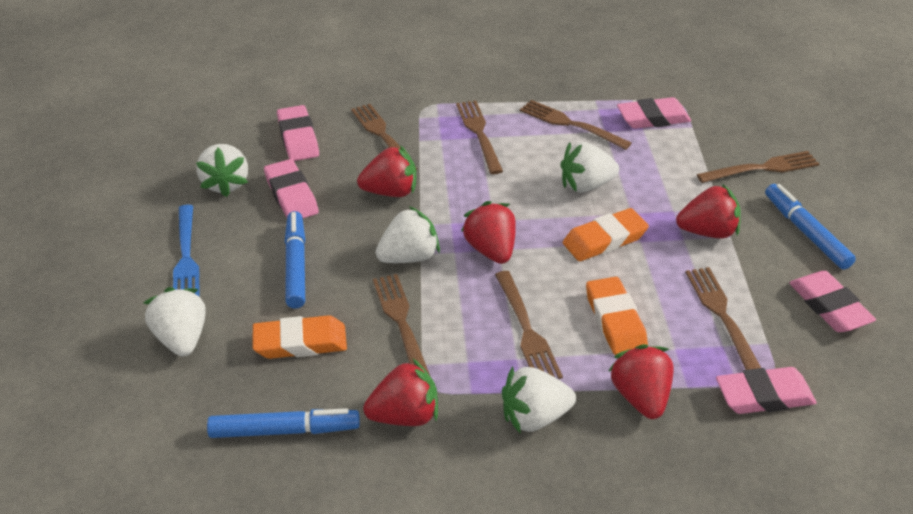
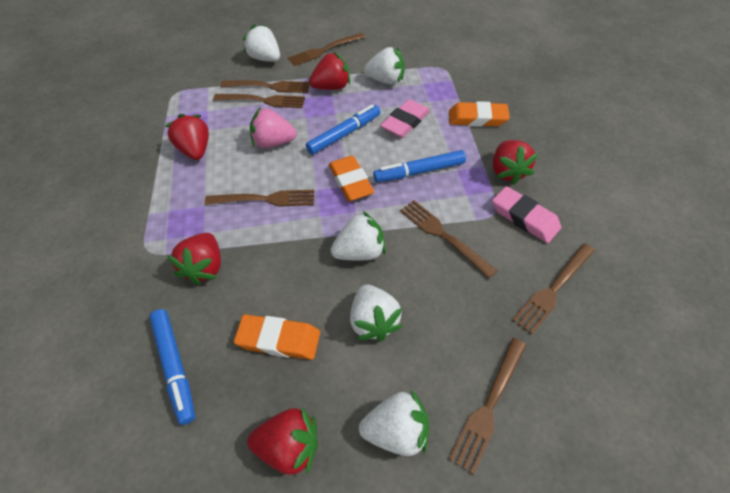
blue fork: 1 -> 0
pink eraser: 5 -> 2
pink strawberry: 0 -> 1

